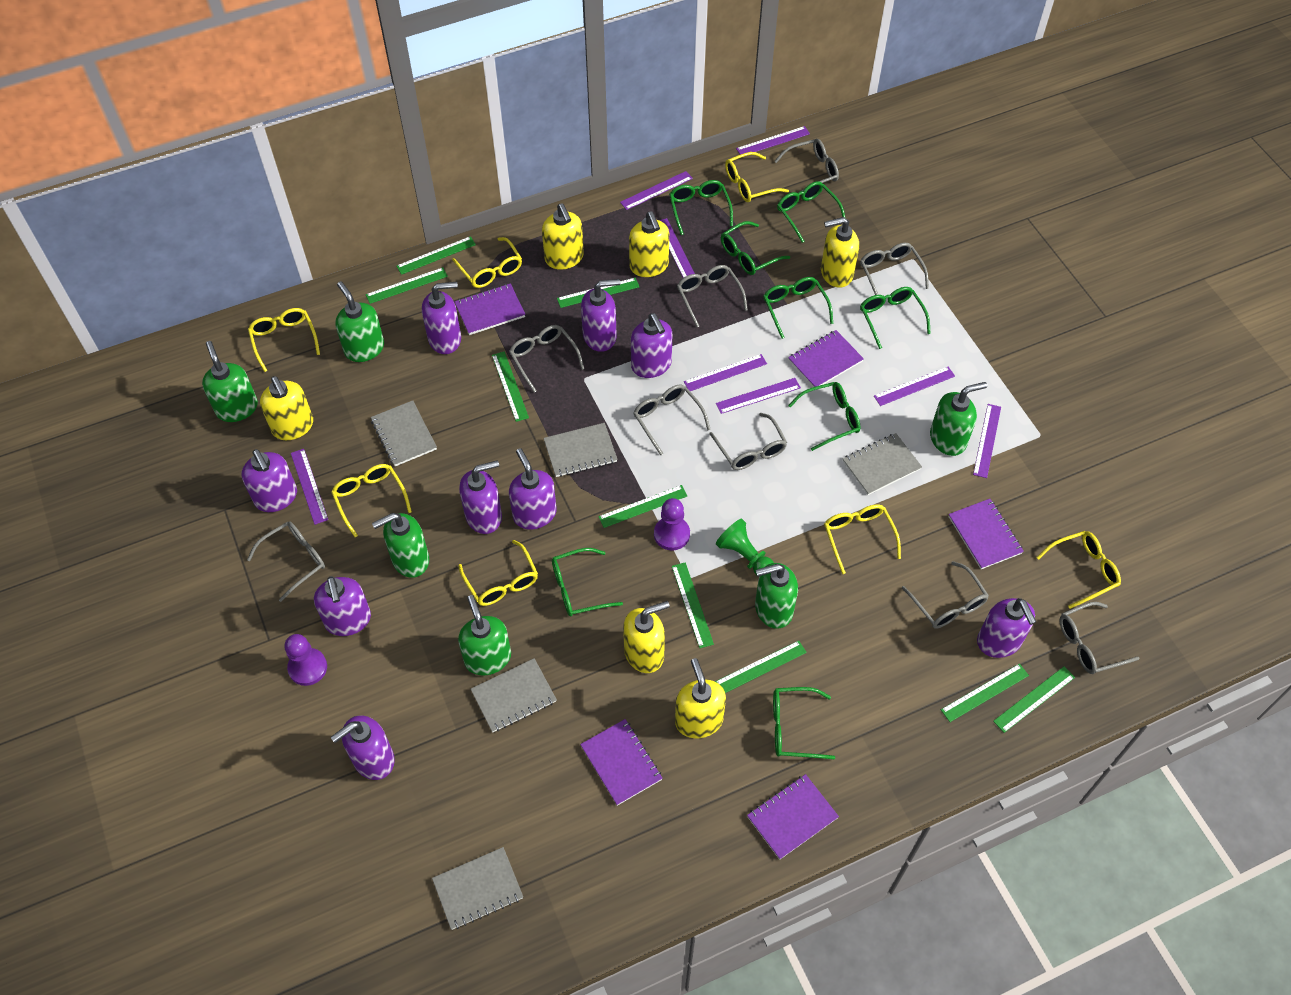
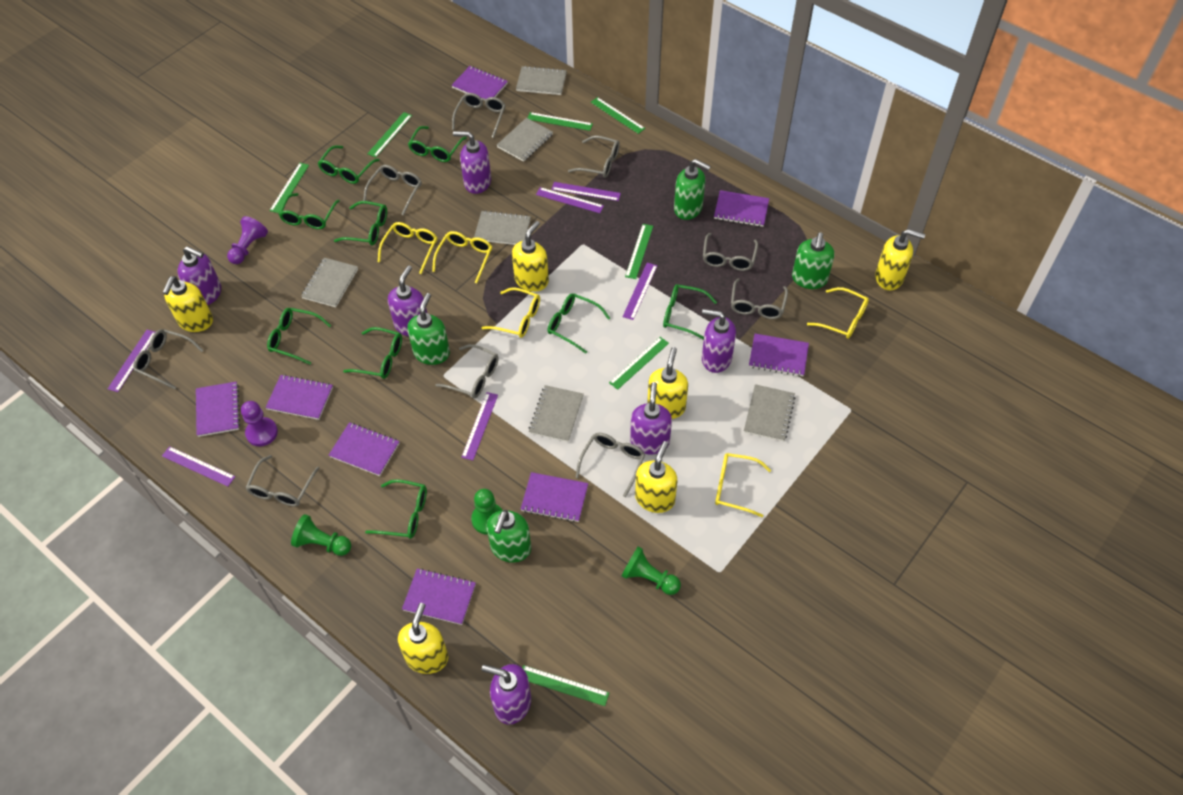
green glasses: 8 -> 9
green pawn: 1 -> 3
green ruler: 9 -> 7
green soap dispenser: 6 -> 4
grey notebook: 5 -> 6
purple notebook: 5 -> 8
purple ruler: 8 -> 6
purple soap dispenser: 9 -> 6
yellow glasses: 7 -> 5

